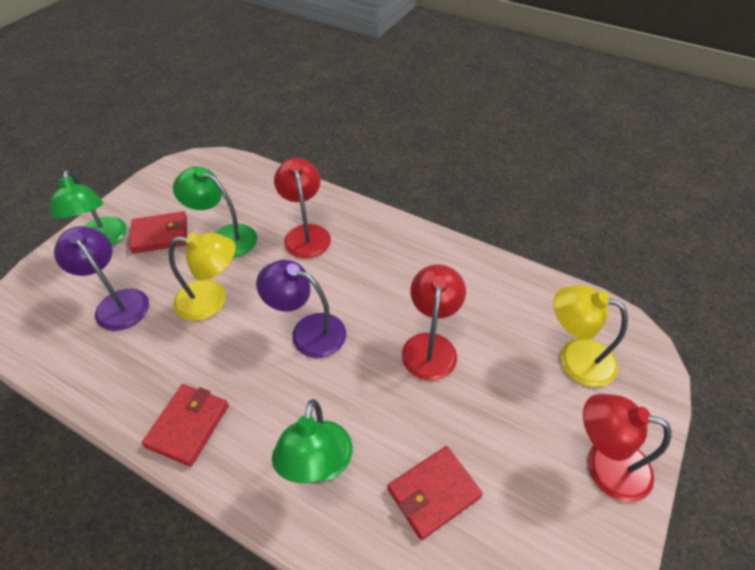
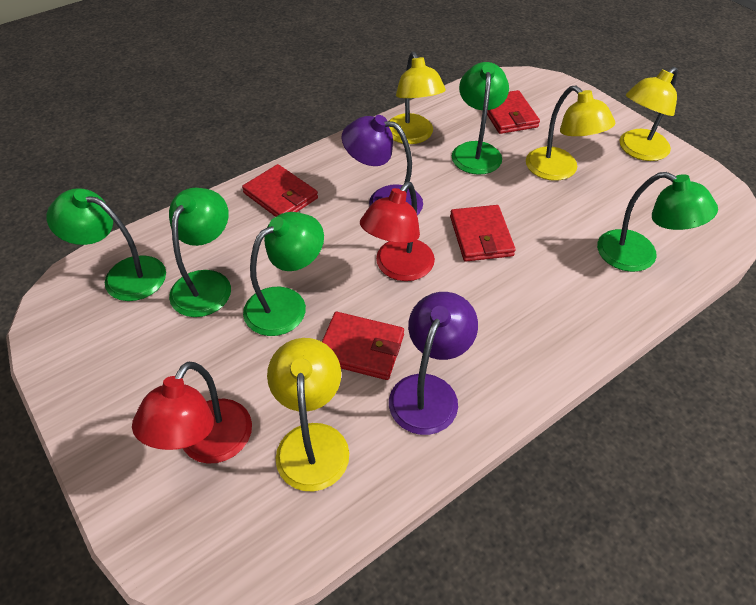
green lamp: 3 -> 5
red lamp: 3 -> 2
red wallet: 3 -> 4
yellow lamp: 2 -> 4

